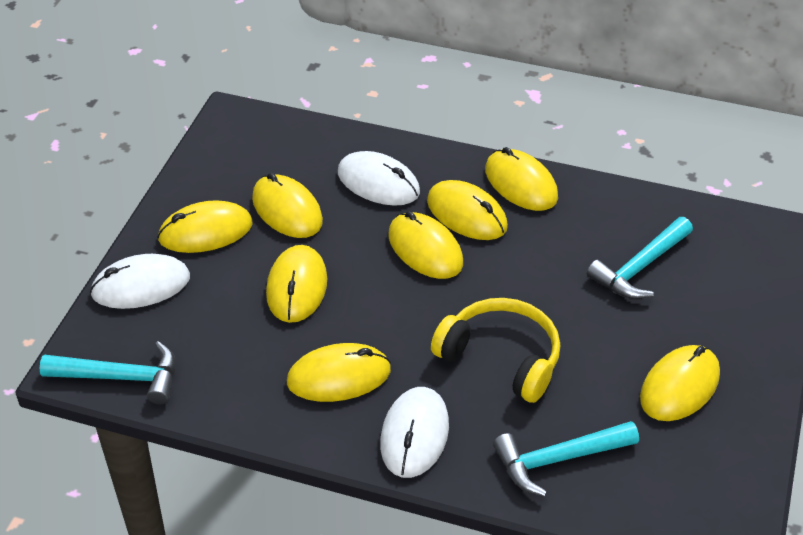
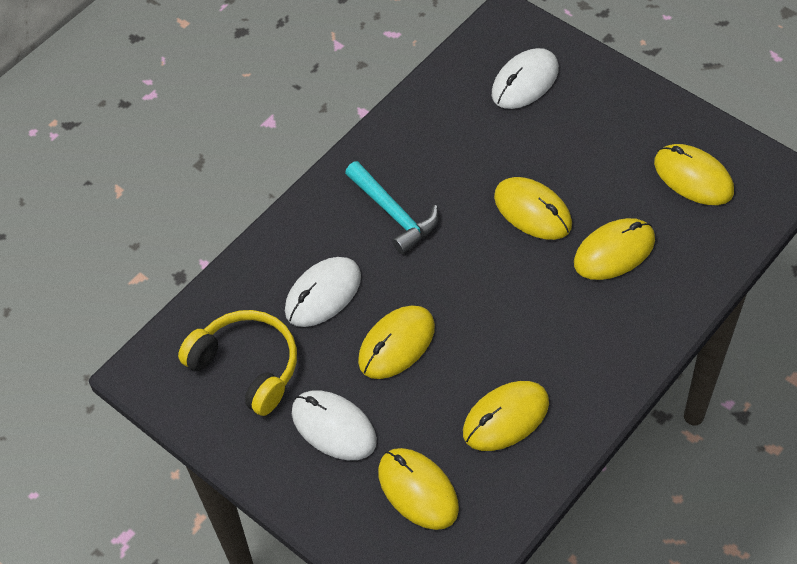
turquoise hammer: 3 -> 1
yellow mouse: 8 -> 6

